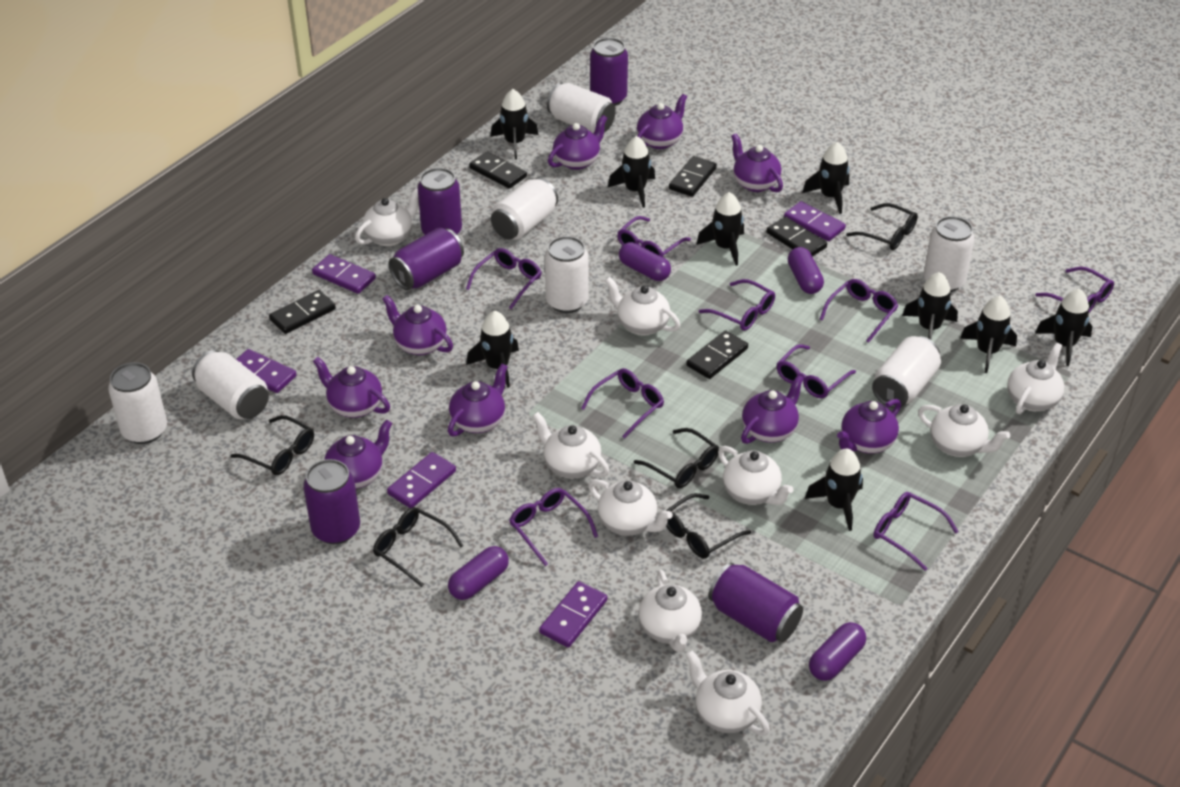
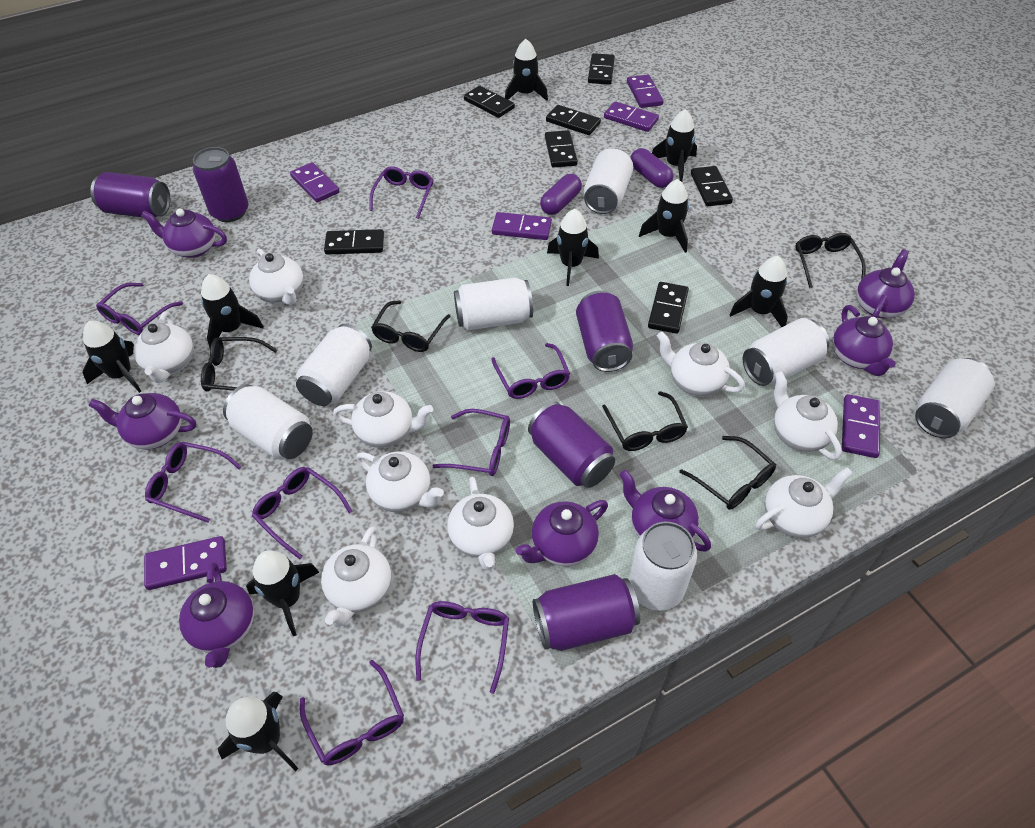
black domino: 5 -> 7
purple capsule: 4 -> 2
purple domino: 5 -> 6
purple glasses: 9 -> 8
purple teapot: 9 -> 7

